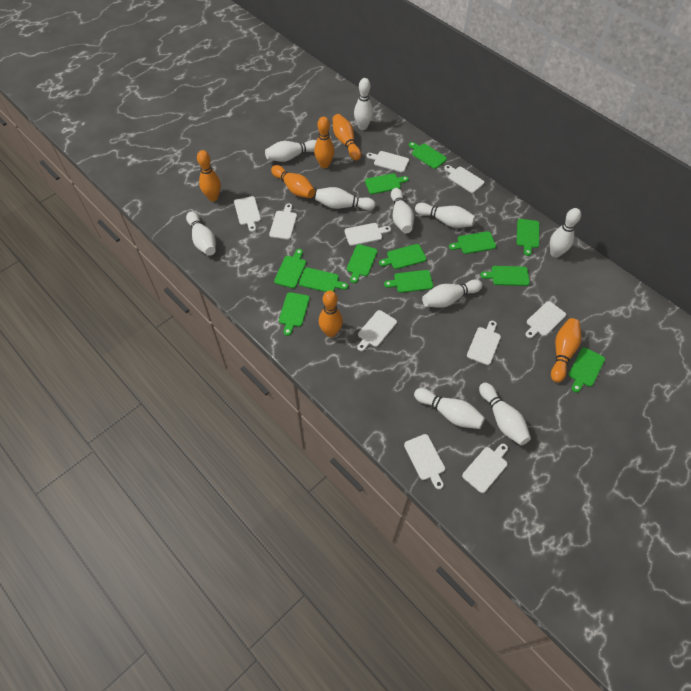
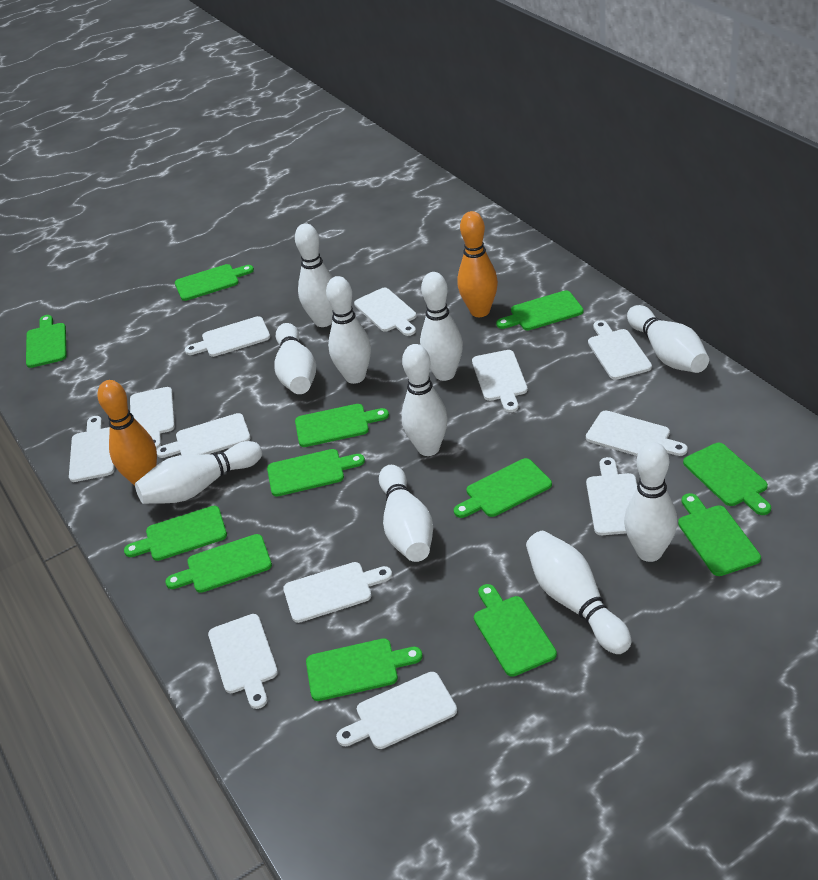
orange bowling pin: 6 -> 2
white cutting board: 10 -> 12

